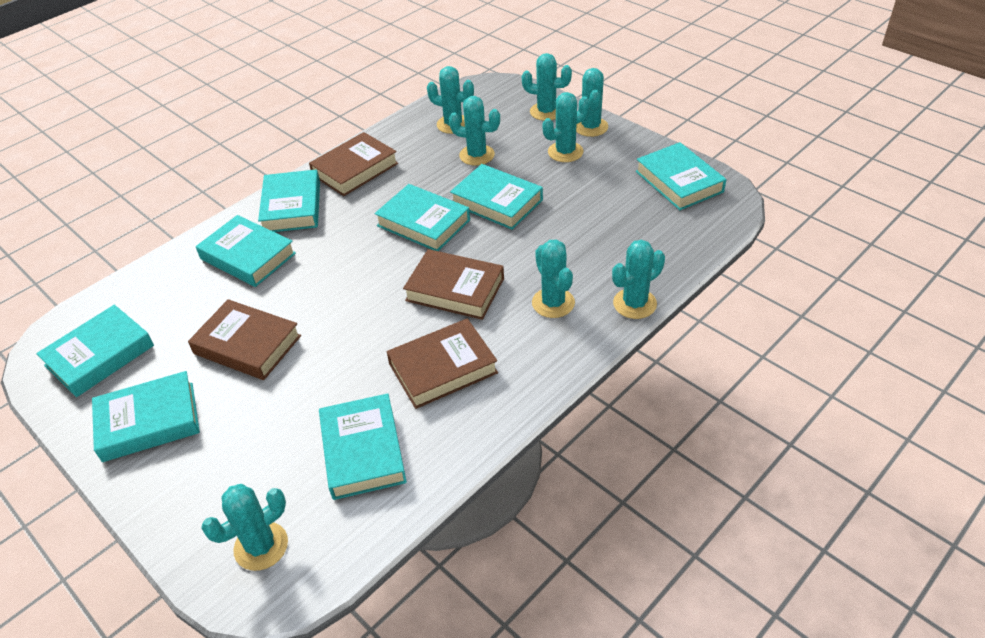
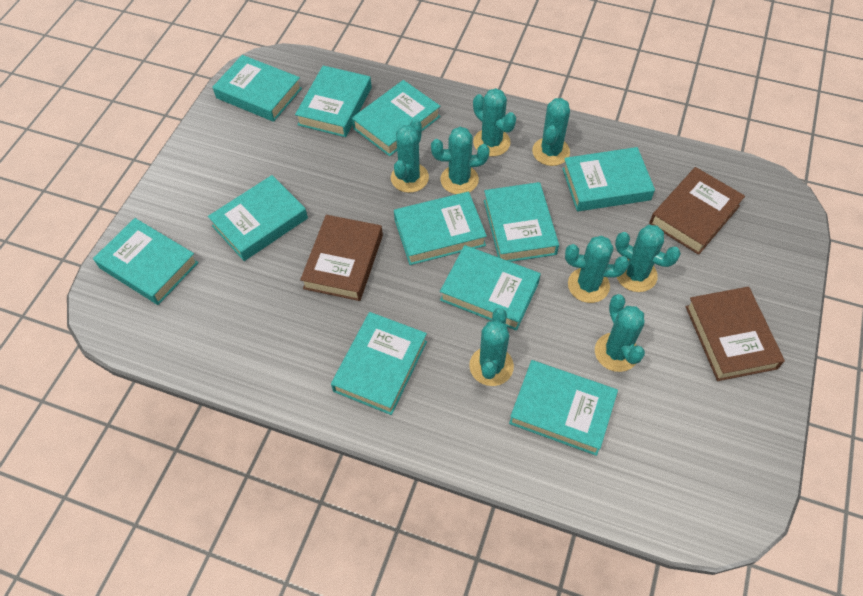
brown book: 4 -> 3
turquoise book: 8 -> 11

